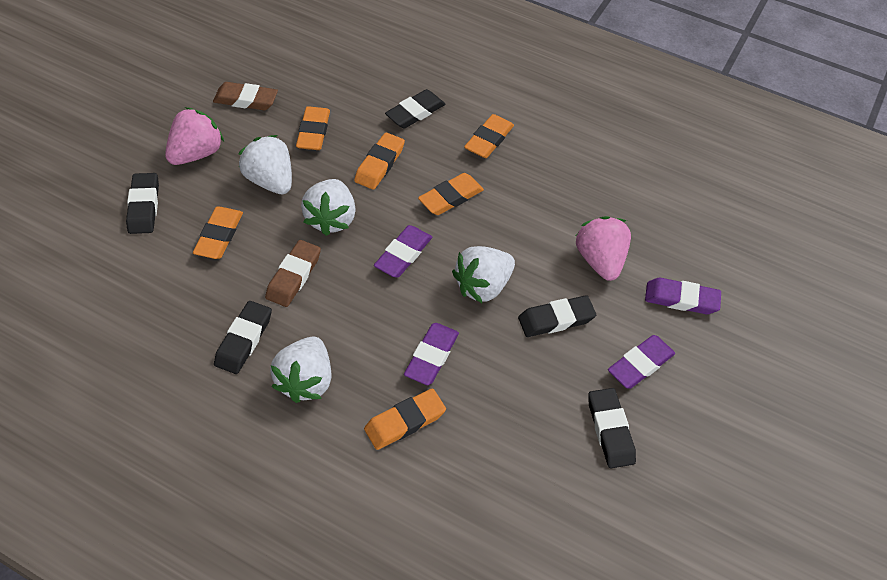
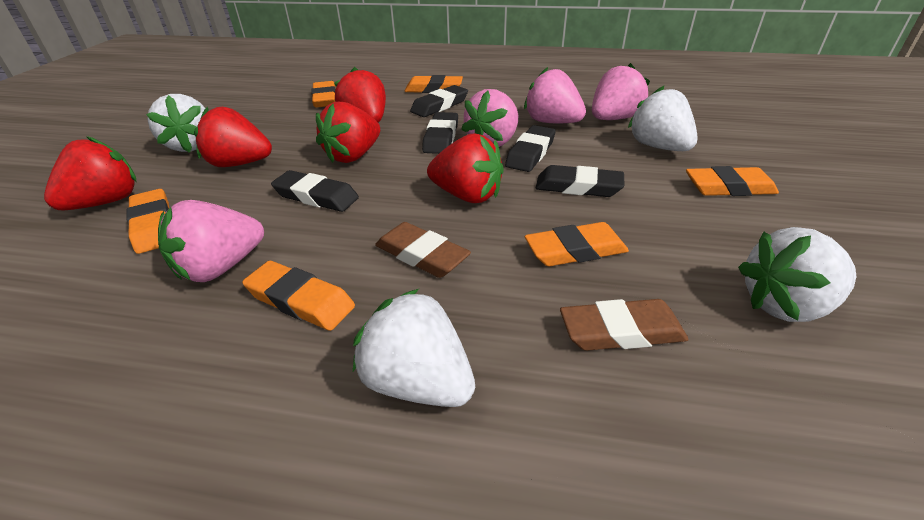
pink strawberry: 2 -> 4
purple eraser: 4 -> 0
red strawberry: 0 -> 5

